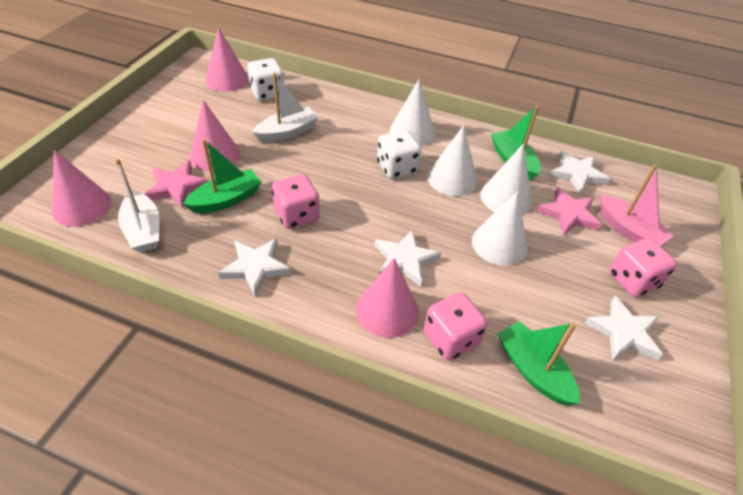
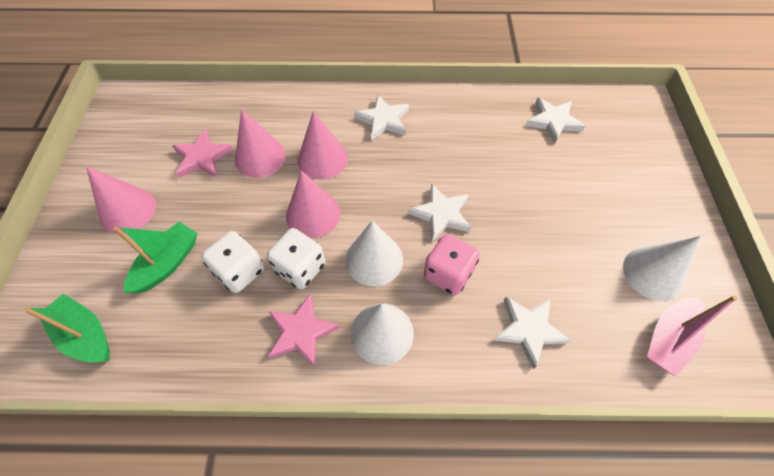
green boat: 3 -> 2
pink dice: 3 -> 1
white boat: 2 -> 0
white cone: 4 -> 3

